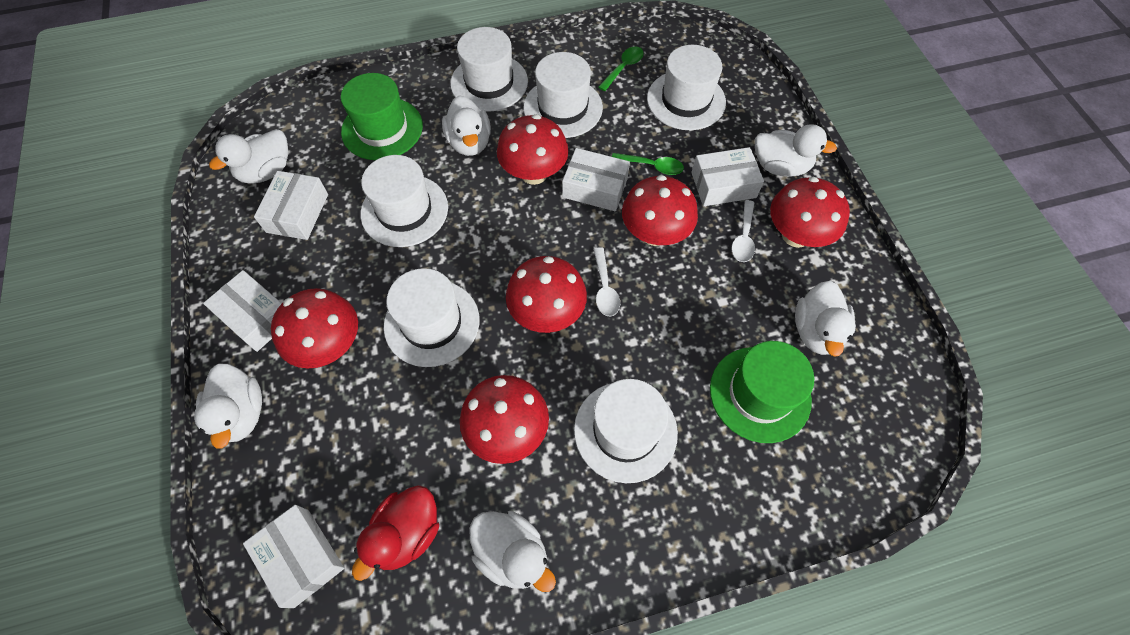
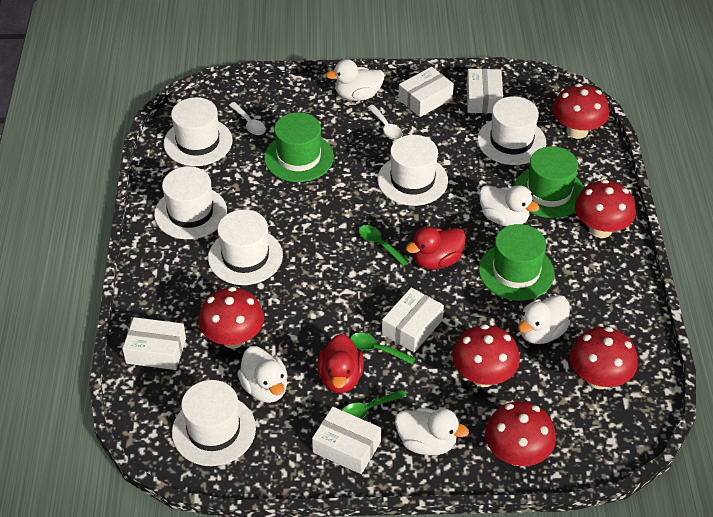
green hat: 2 -> 3
green spoon: 2 -> 3
red duck: 1 -> 2
white duck: 6 -> 5

